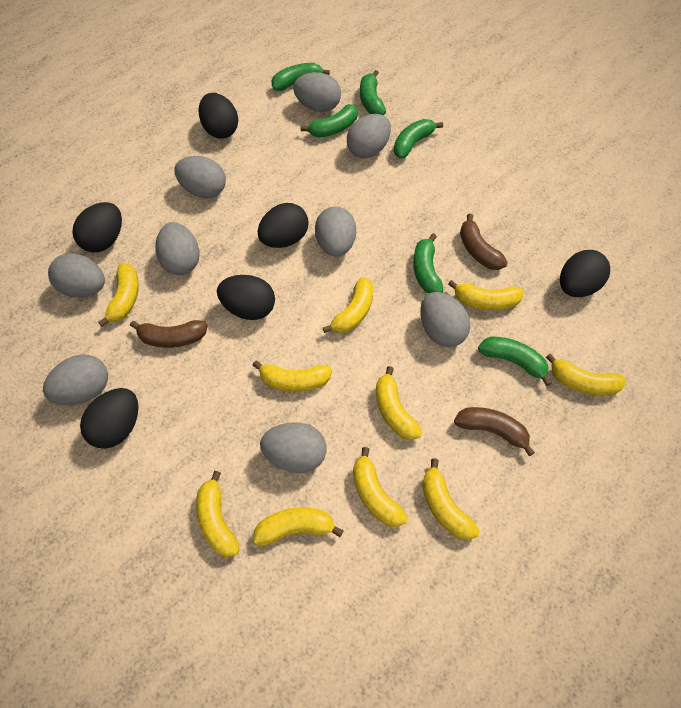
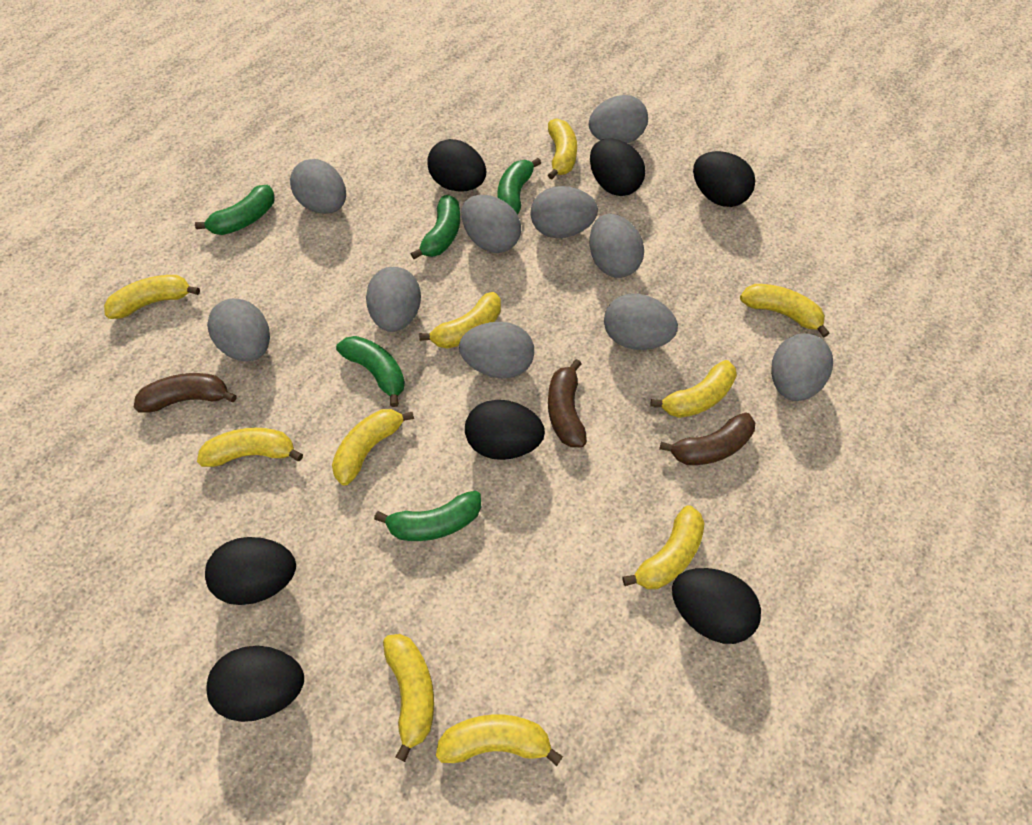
black egg: 6 -> 7
green banana: 6 -> 5
grey egg: 9 -> 10

